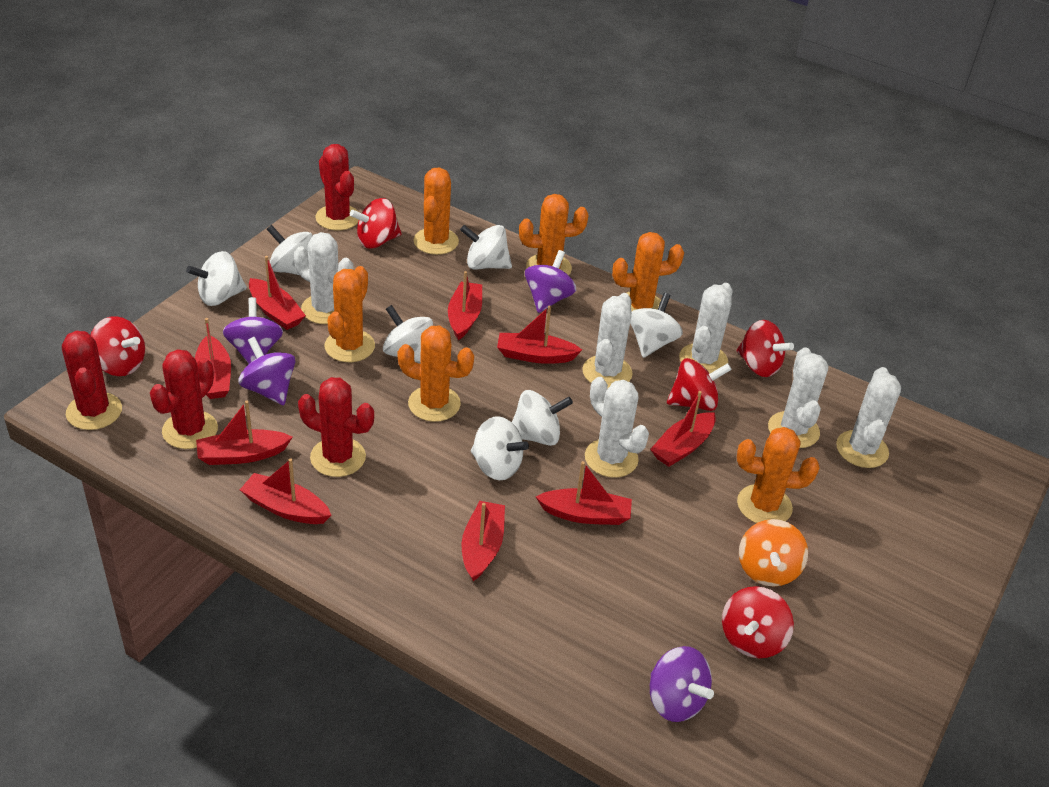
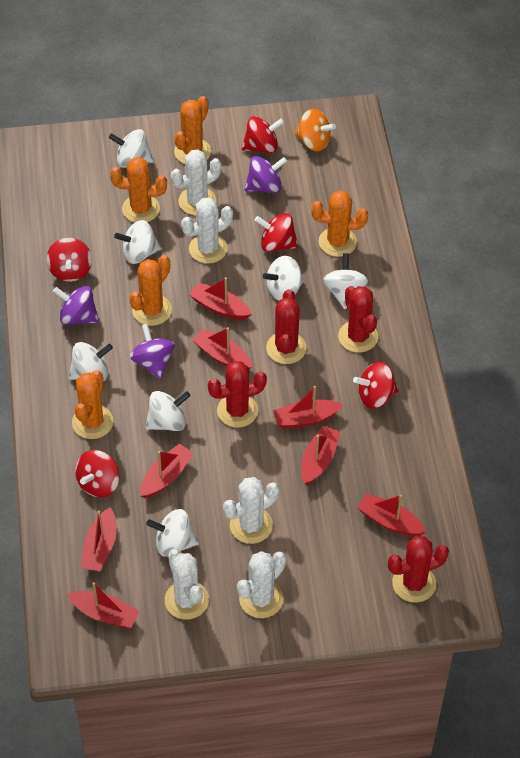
orange cactus: 6 -> 5
purple spinning top: 4 -> 3
red boat: 9 -> 8
white cactus: 6 -> 5

